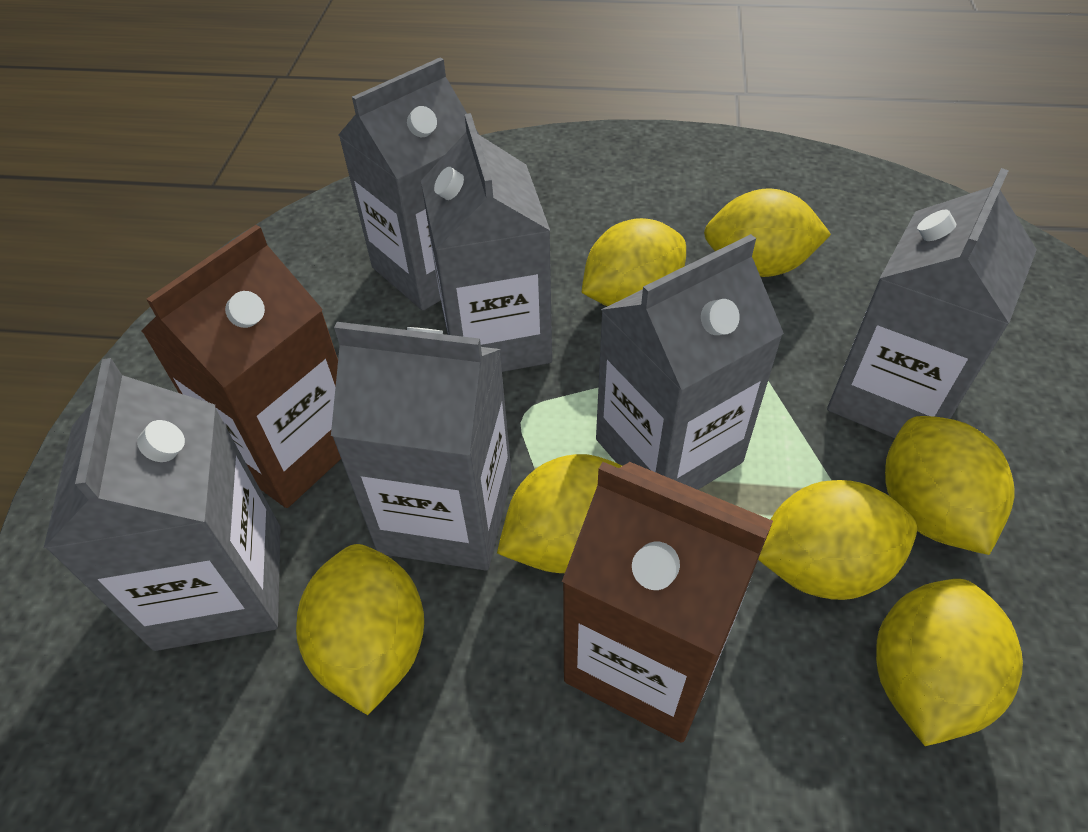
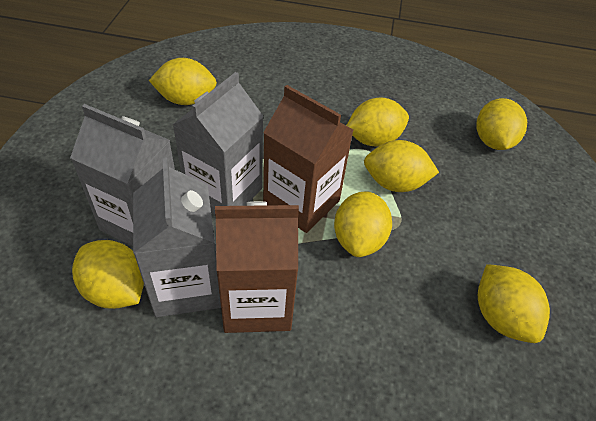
grey carton: 6 -> 3

